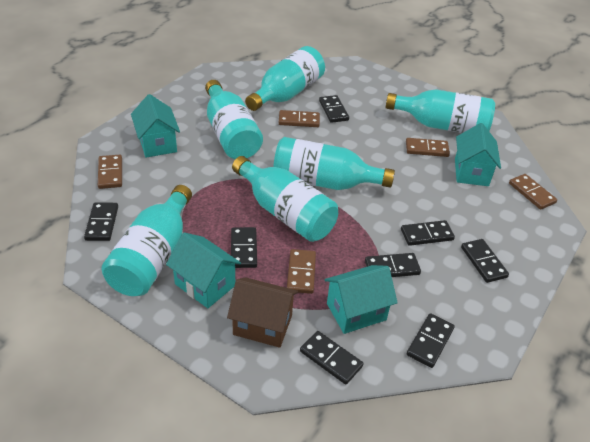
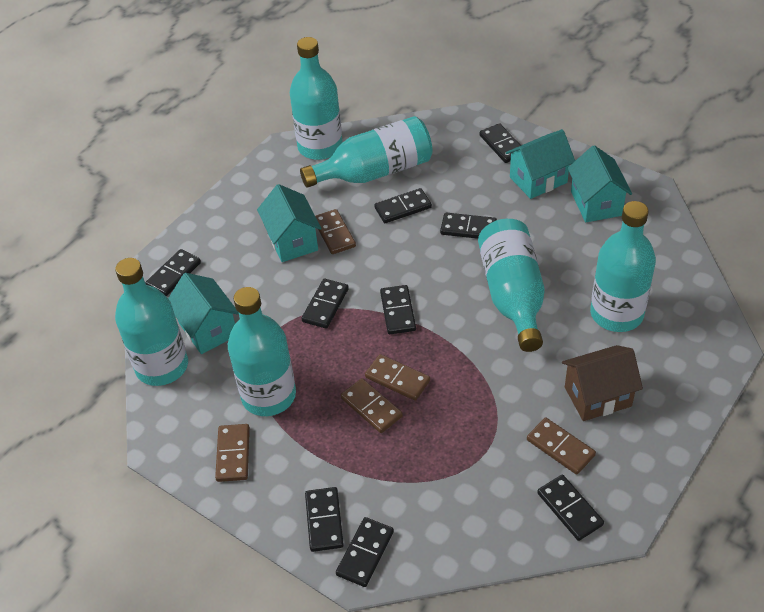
black domino: 8 -> 9

